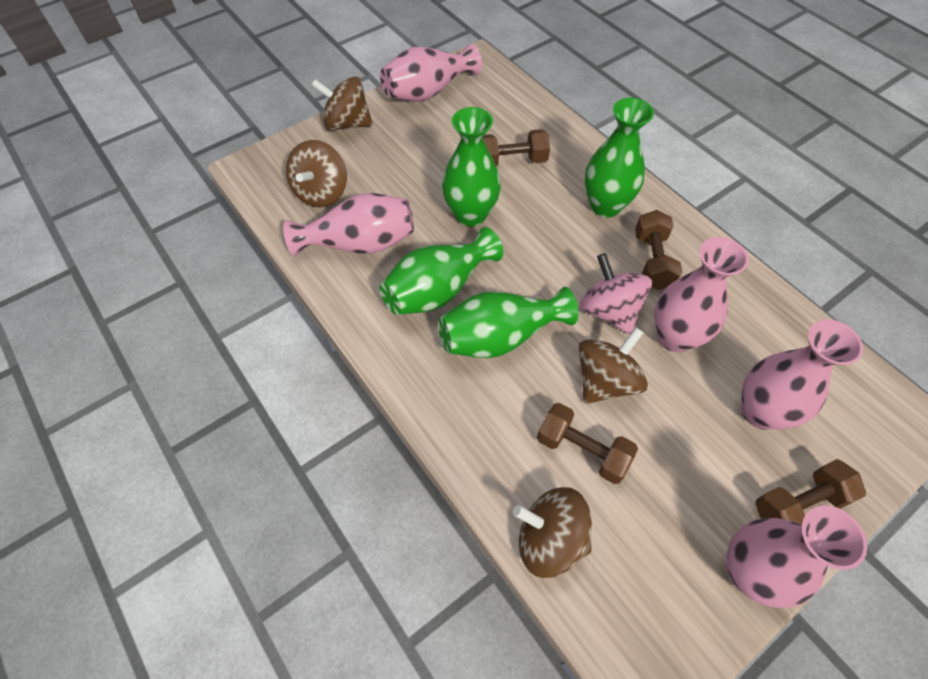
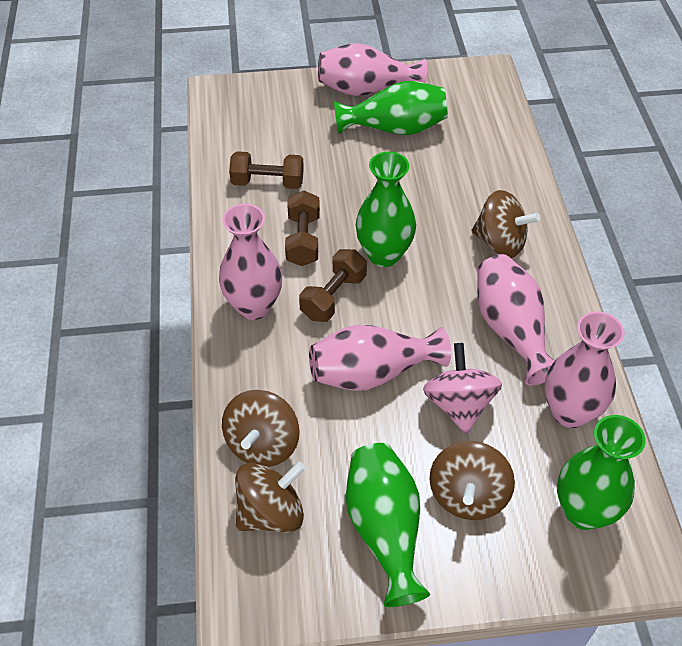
brown dumbbell: 4 -> 3

